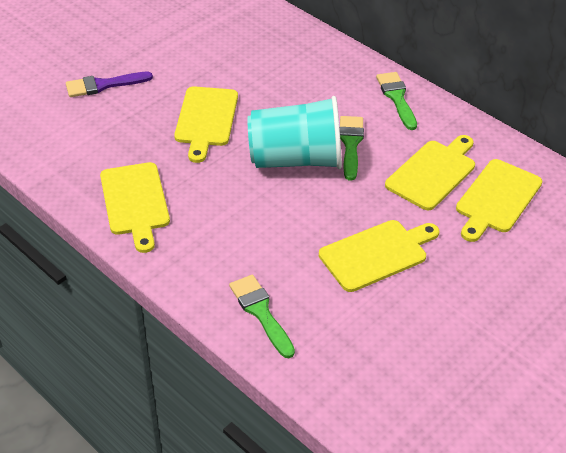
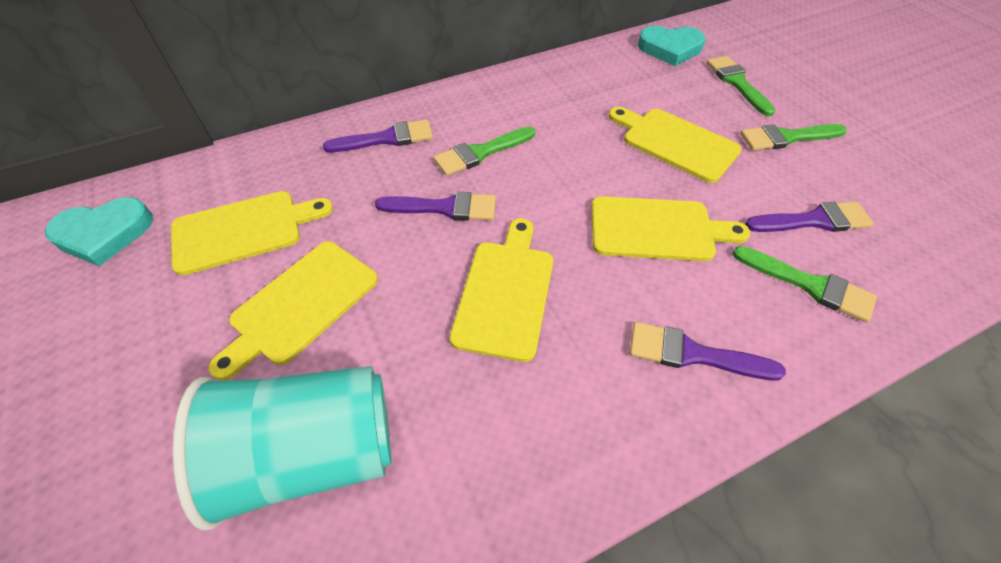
green brush: 3 -> 4
purple brush: 1 -> 4
turquoise heart: 0 -> 2

